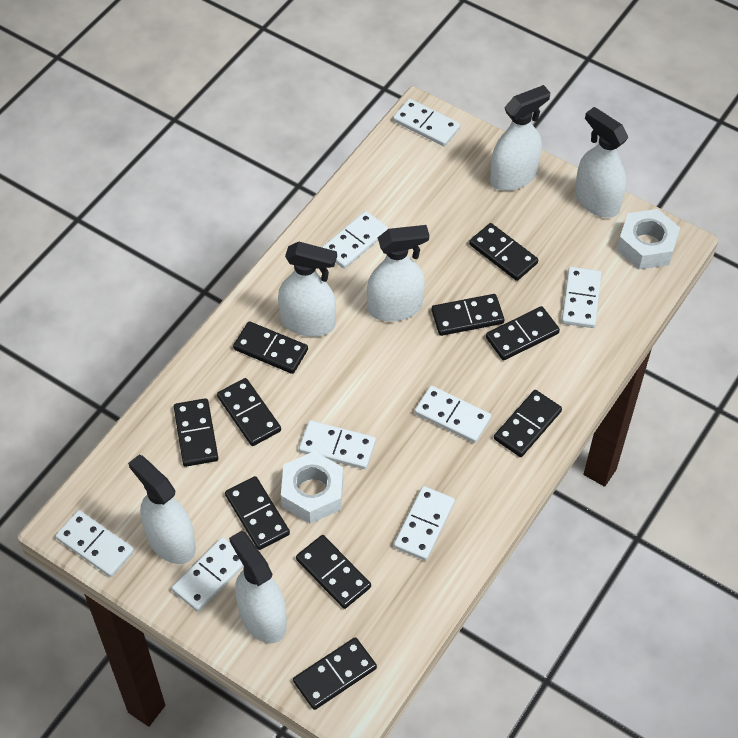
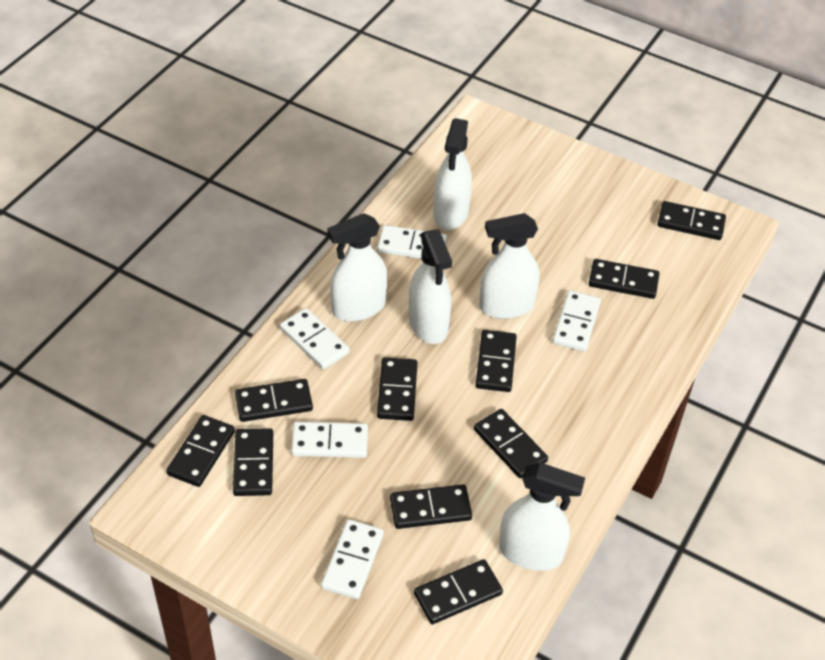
white domino: 8 -> 5
white nut: 2 -> 0
white spray bottle: 6 -> 5

